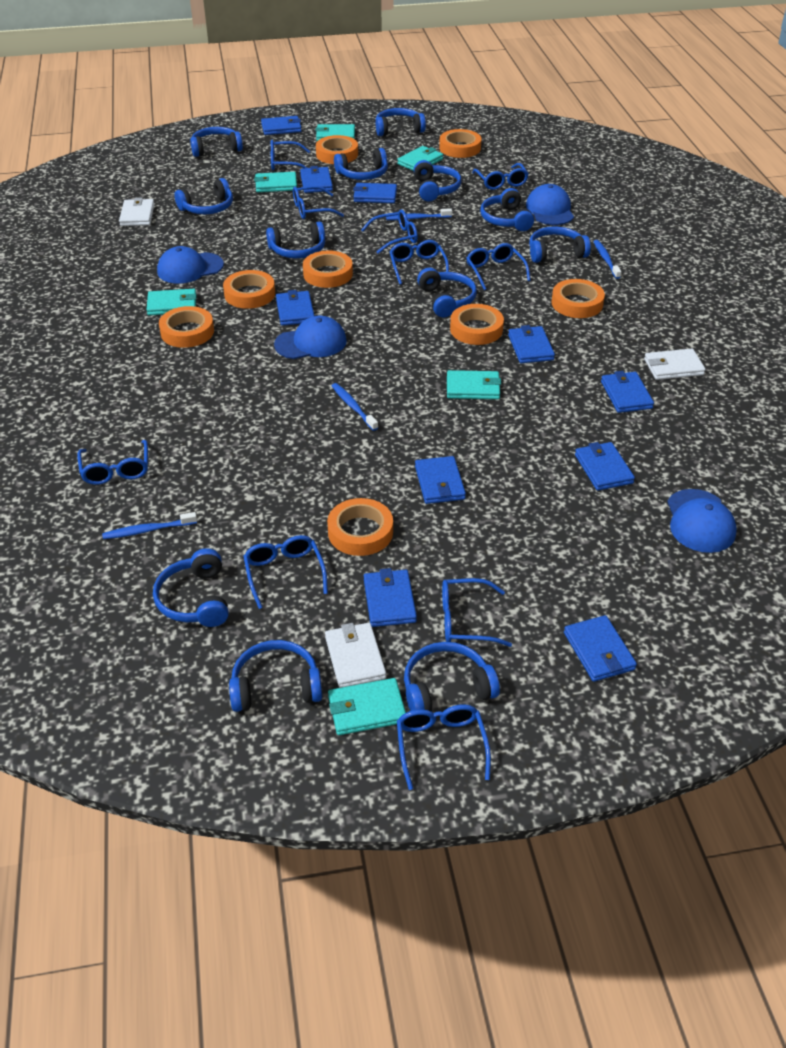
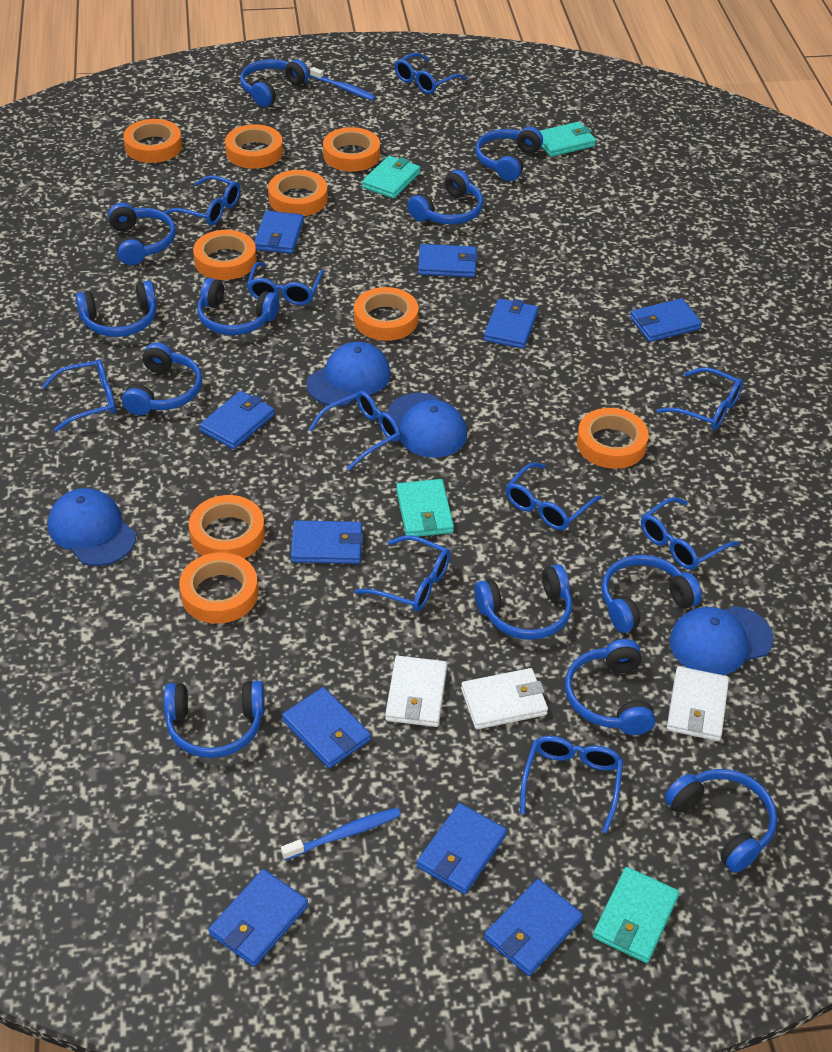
blue toothbrush: 4 -> 2
orange tape: 8 -> 9
turquoise wallet: 6 -> 4

